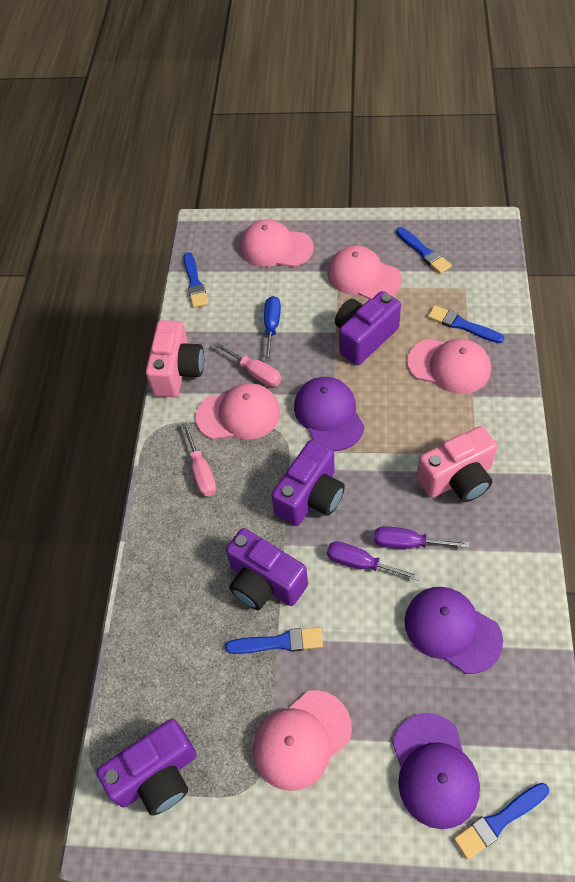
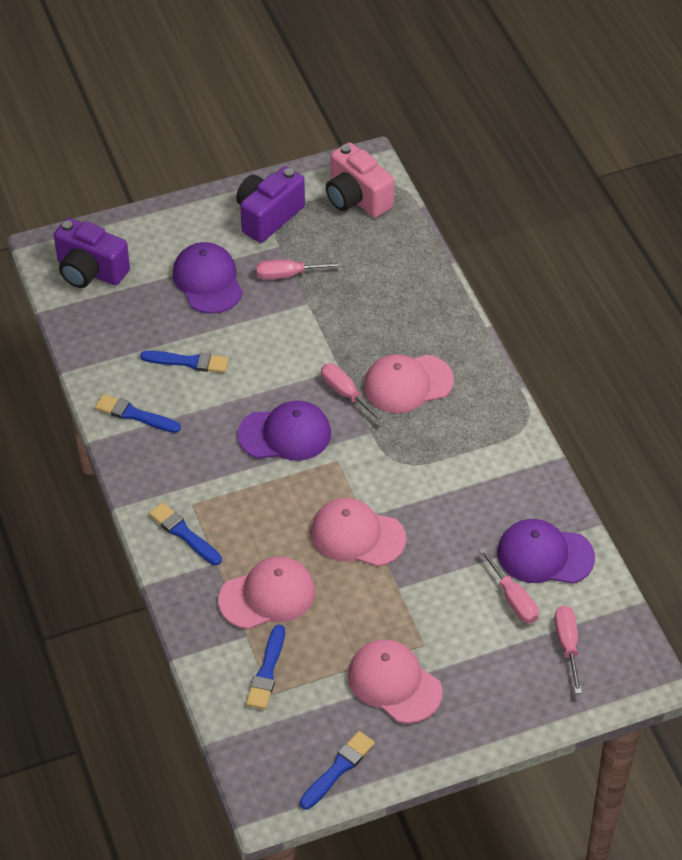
blue screwdriver: 1 -> 0
pink camera: 2 -> 1
pink cap: 5 -> 4
pink screwdriver: 2 -> 4
purple camera: 4 -> 2
purple screwdriver: 2 -> 0

